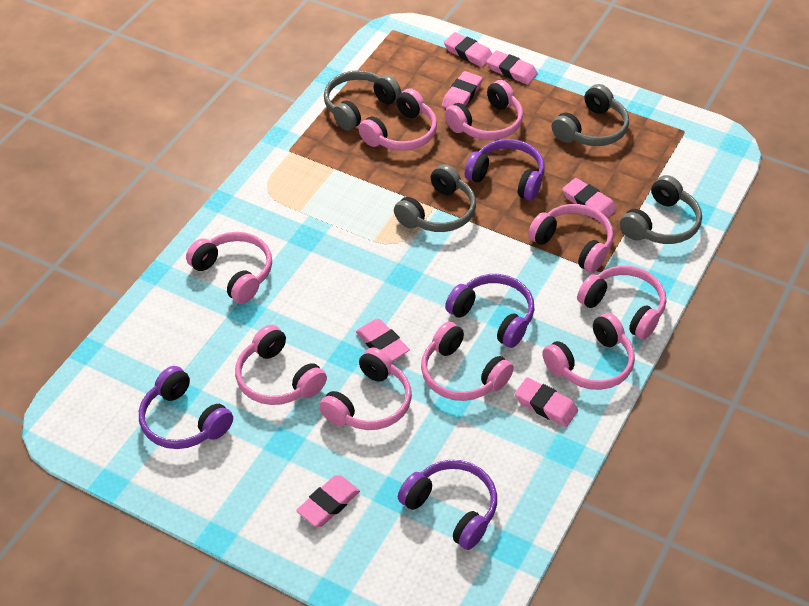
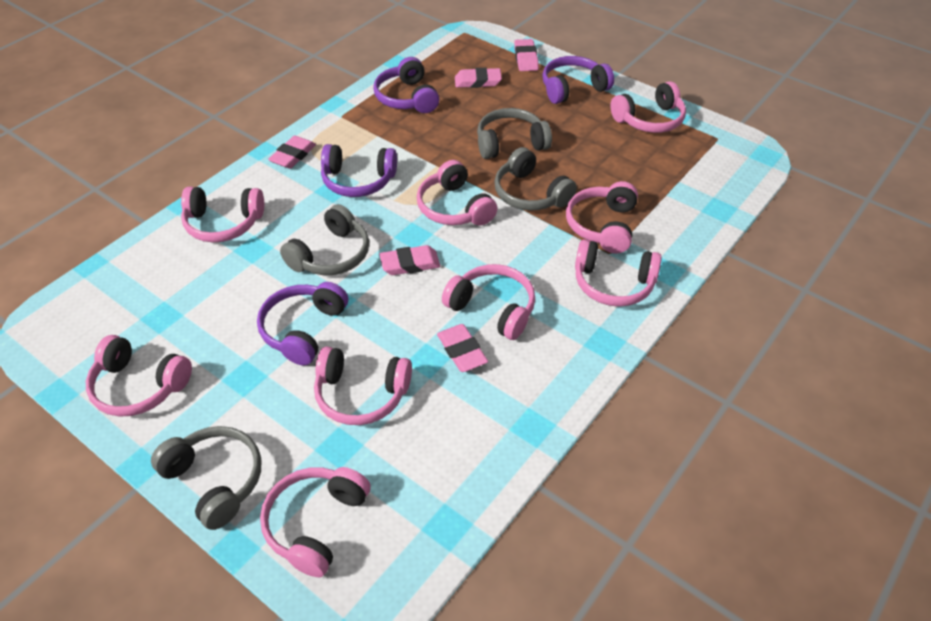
pink eraser: 7 -> 5

